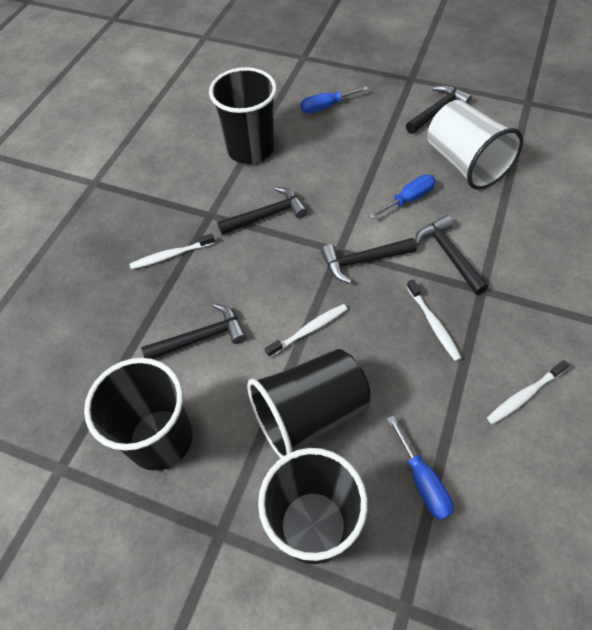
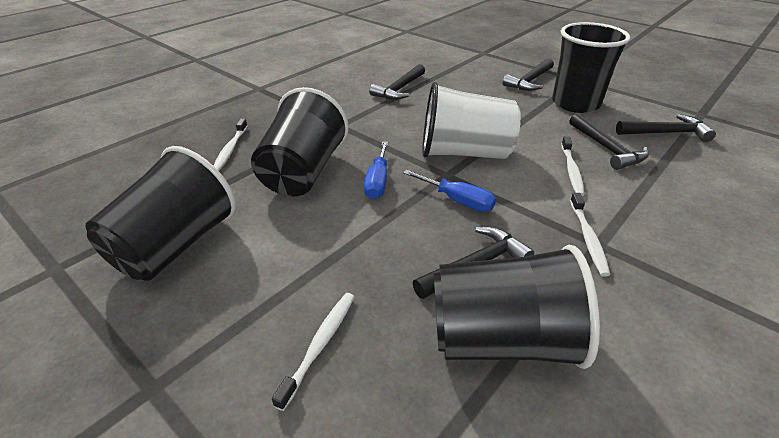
blue screwdriver: 3 -> 2

